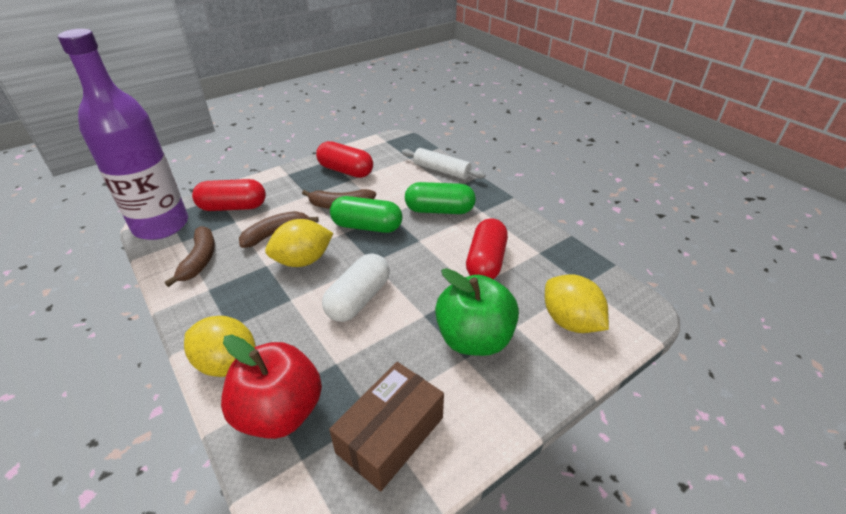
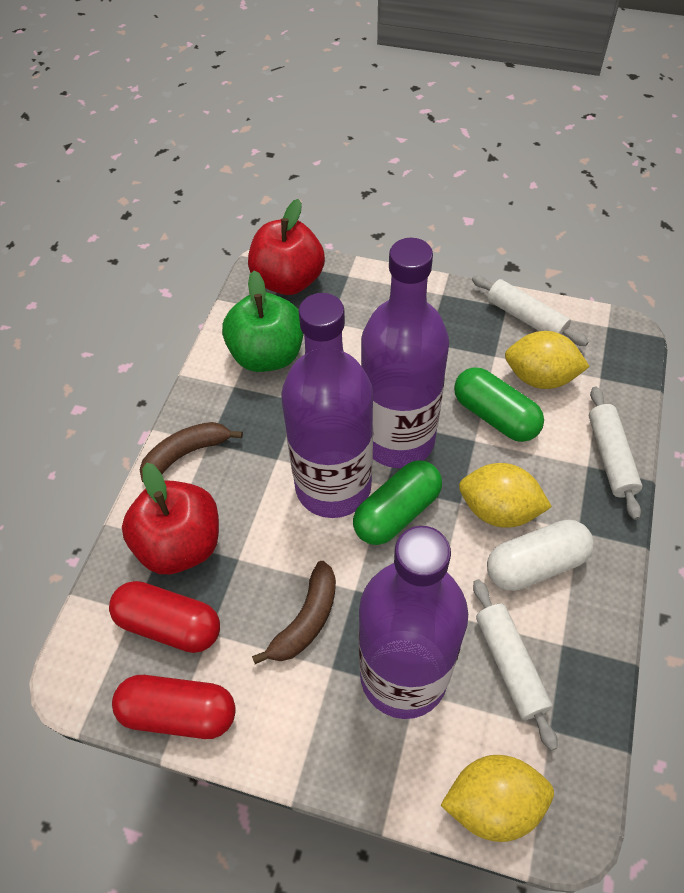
brown banana: 3 -> 2
brown box: 1 -> 0
purple bottle: 1 -> 3
red apple: 1 -> 2
red capsule: 3 -> 2
white rolling pin: 1 -> 3

